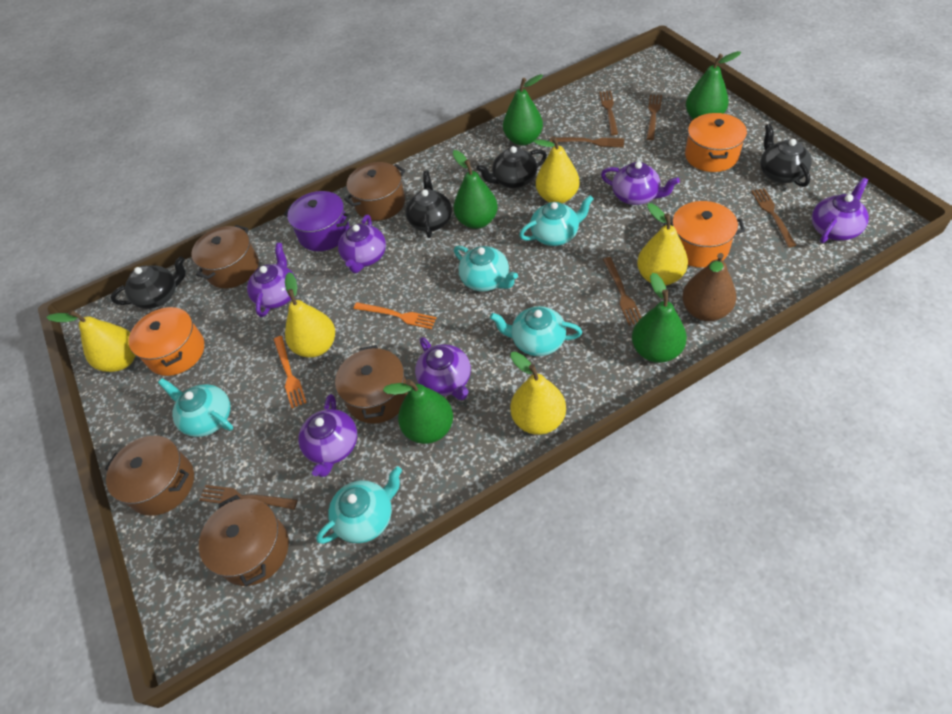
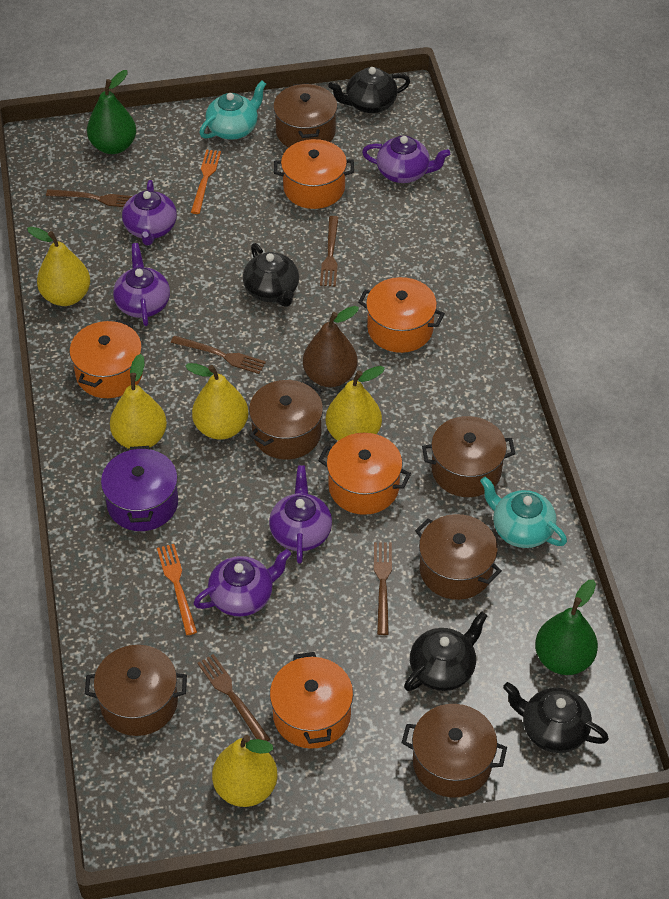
brown fork: 6 -> 5
brown pot: 5 -> 6
green pear: 5 -> 2
orange pot: 3 -> 5
purple teapot: 6 -> 5
turquoise teapot: 5 -> 2

